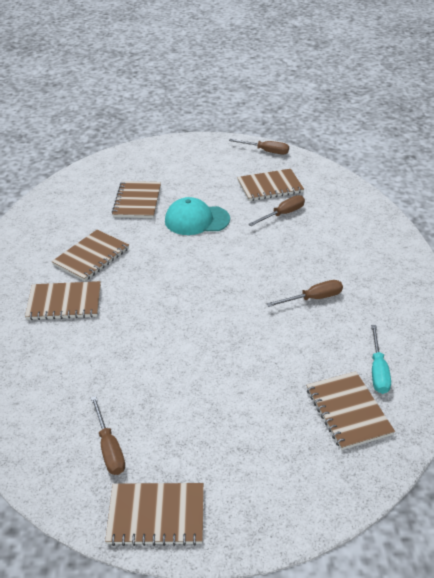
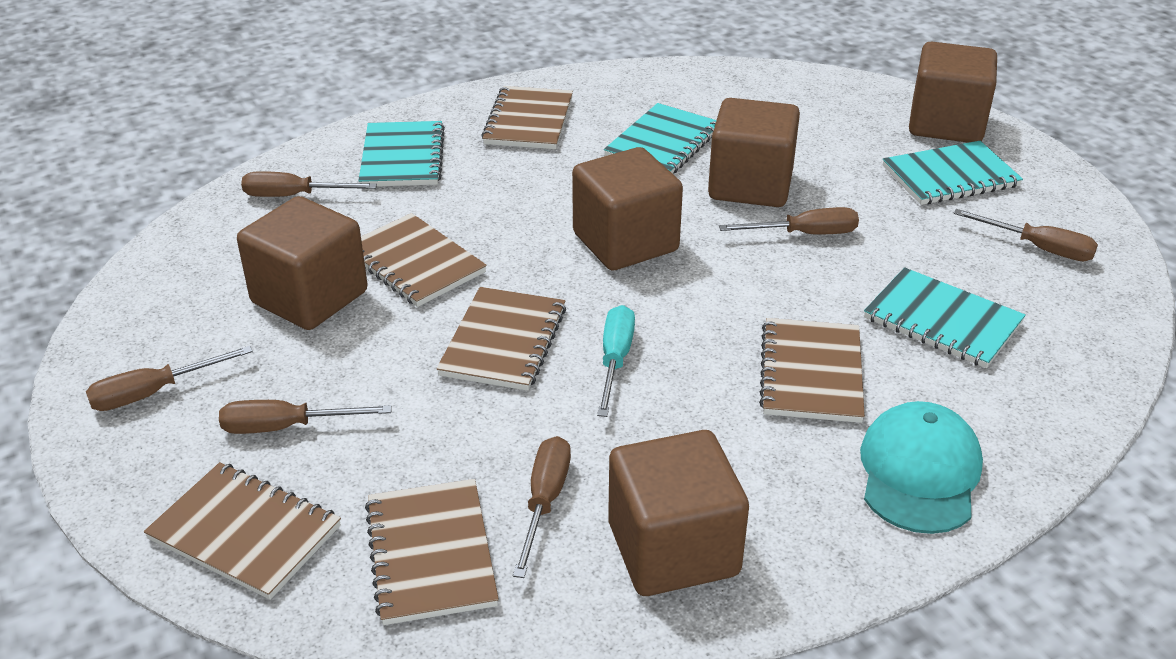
brown cube: 0 -> 5
brown screwdriver: 4 -> 6
turquoise notebook: 0 -> 4

